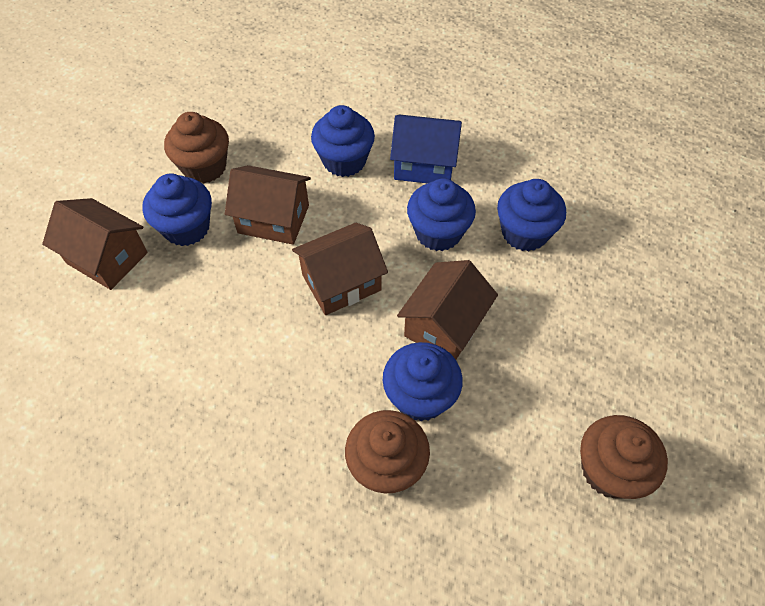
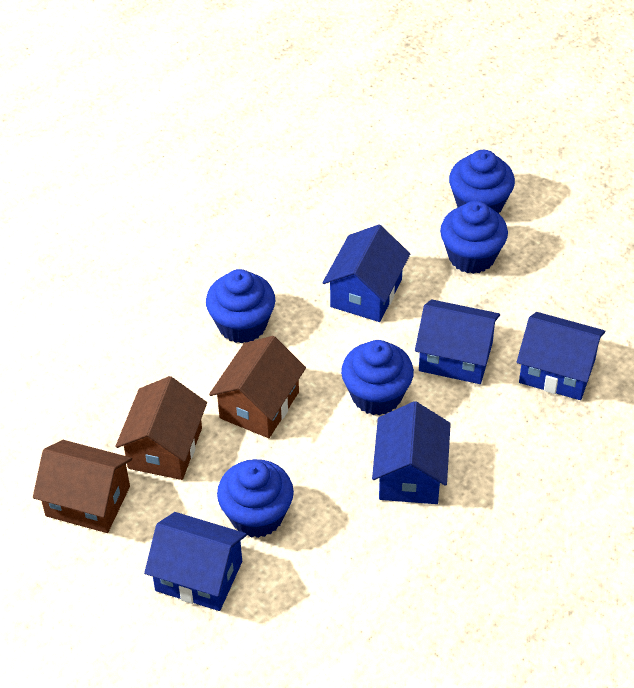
blue house: 1 -> 5
brown cupcake: 3 -> 0
brown house: 4 -> 3

